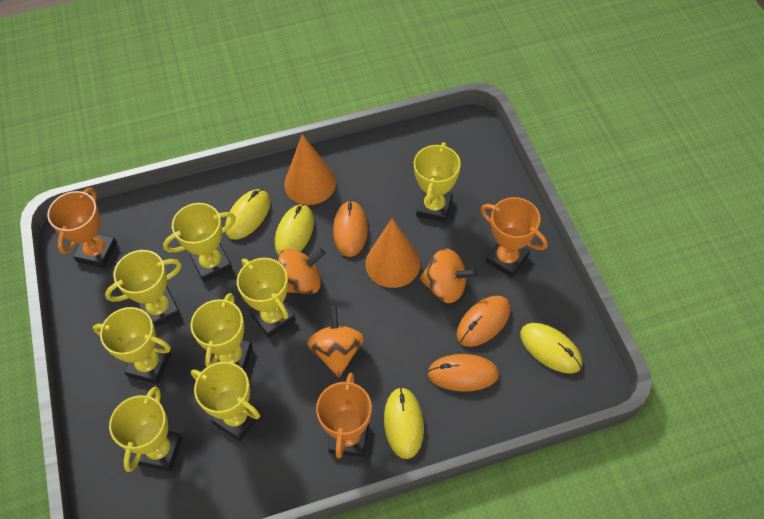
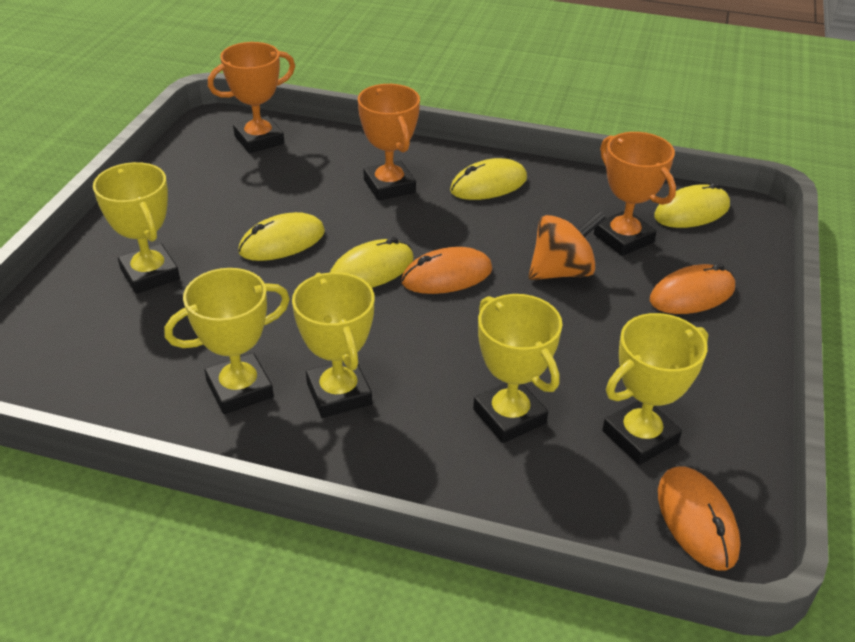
orange cone: 2 -> 0
orange spinning top: 3 -> 1
yellow trophy: 8 -> 5

